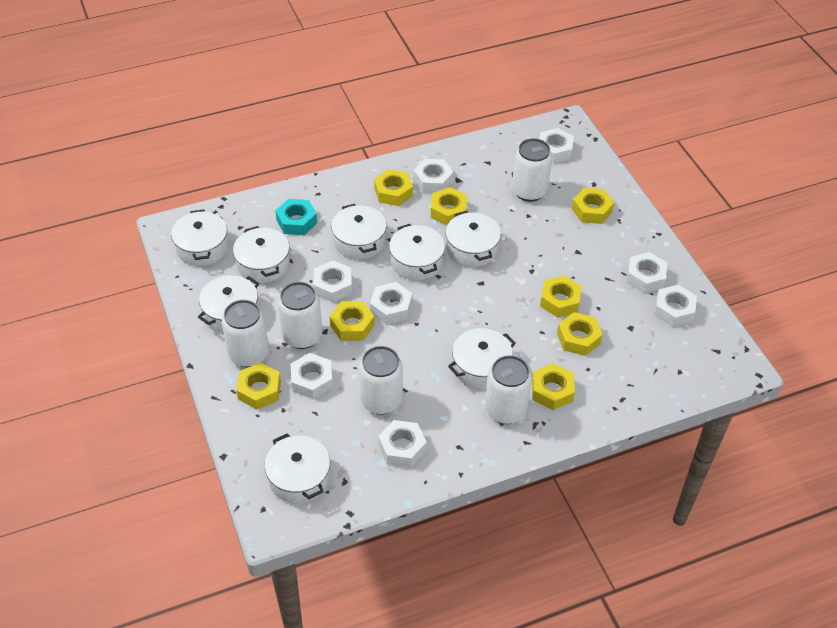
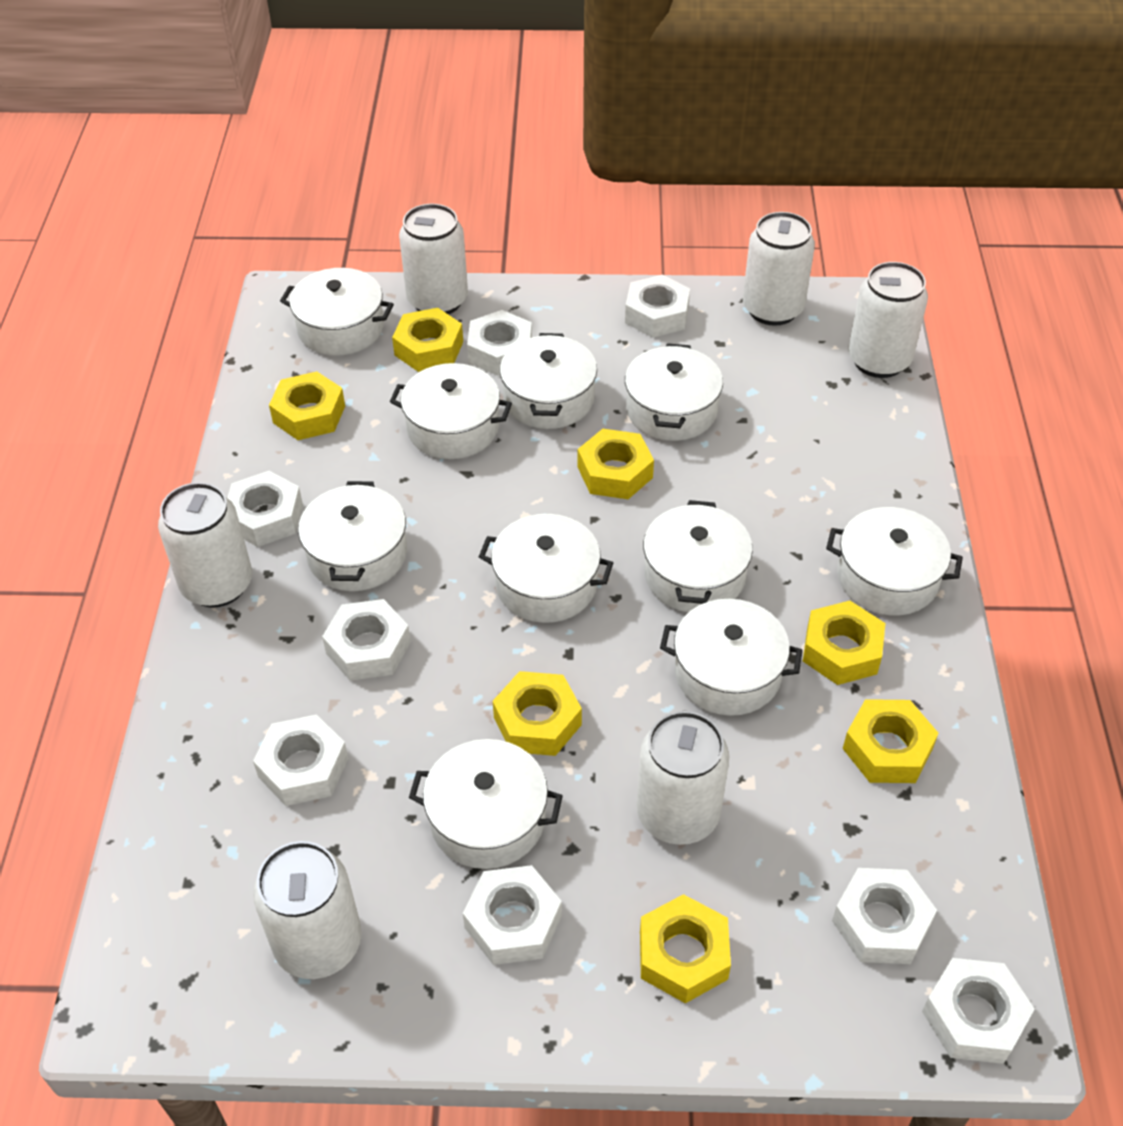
turquoise nut: 1 -> 0
white can: 5 -> 6
white pot: 8 -> 10
yellow nut: 8 -> 7

